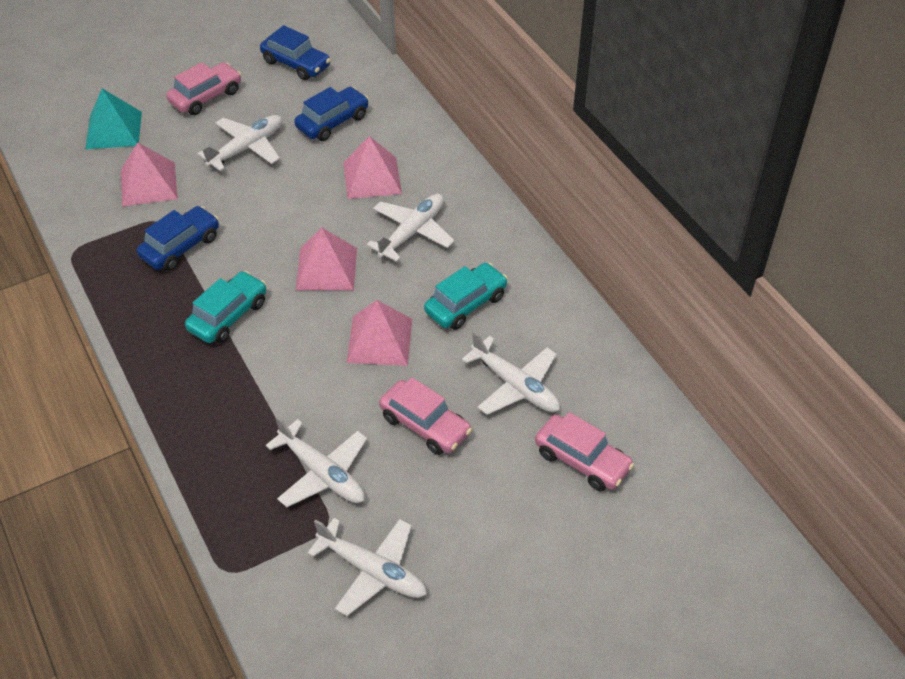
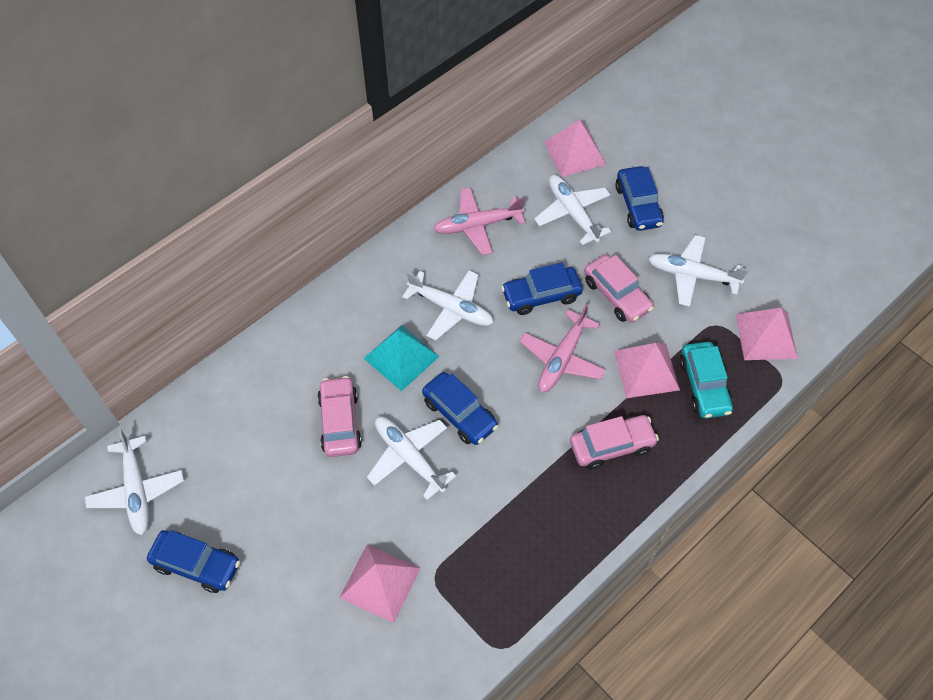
blue car: 3 -> 4
pink plane: 0 -> 2
turquoise car: 2 -> 1

